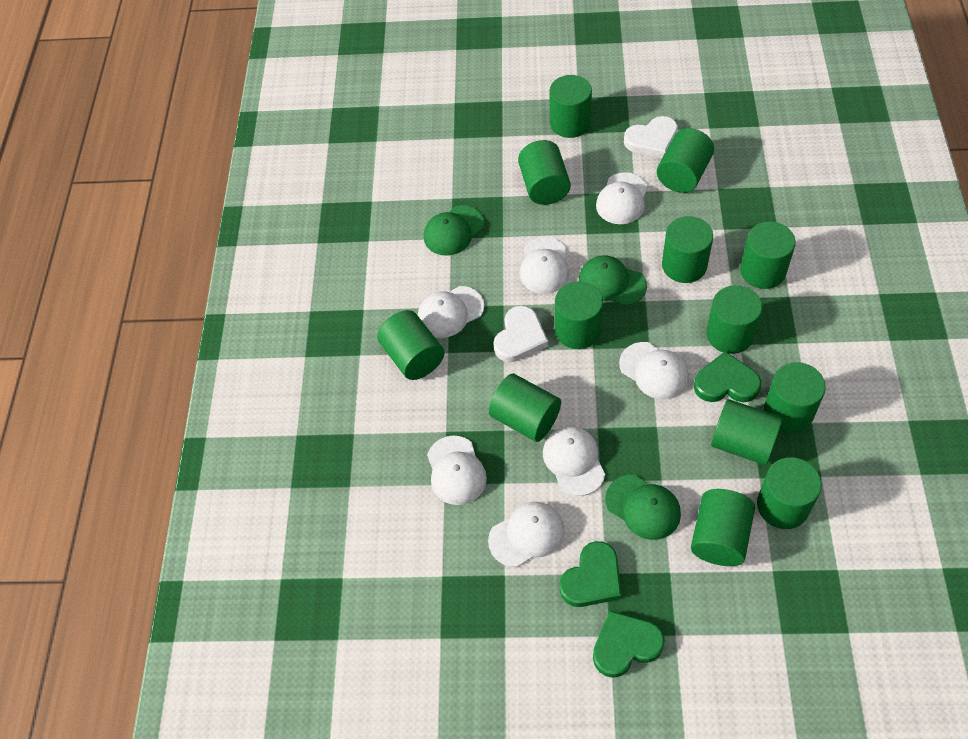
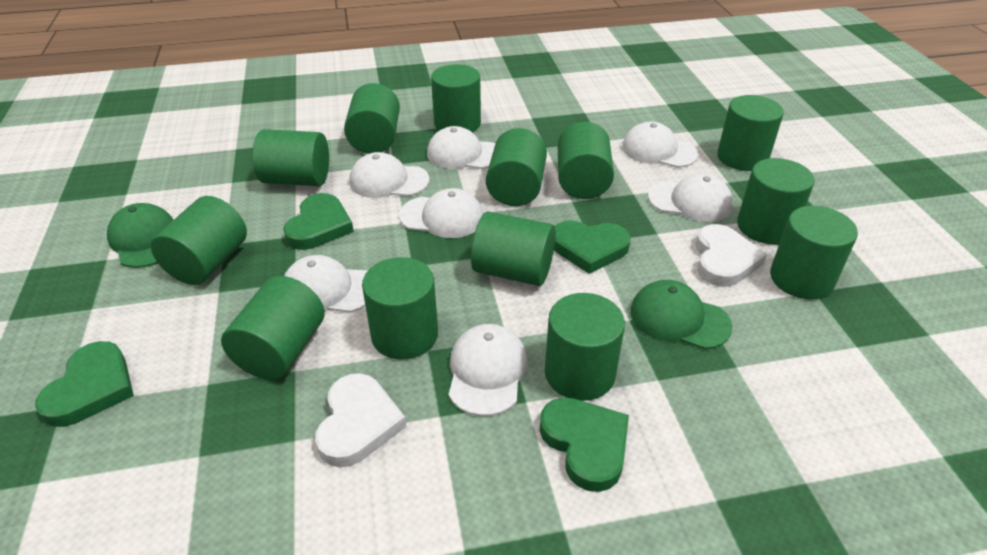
green cap: 3 -> 2
green heart: 3 -> 4

